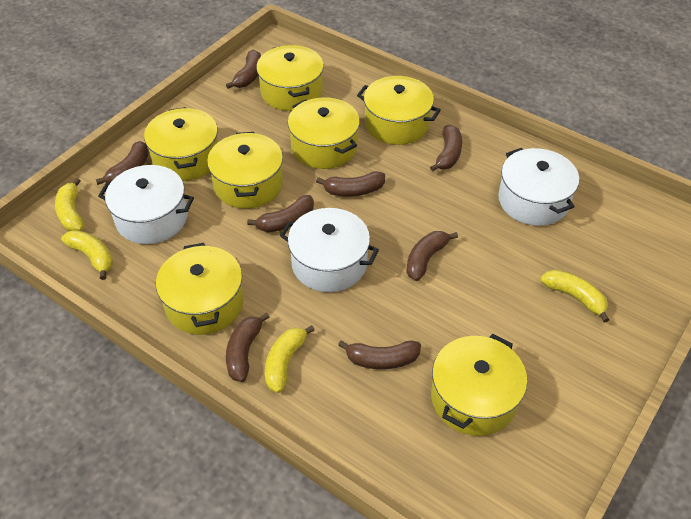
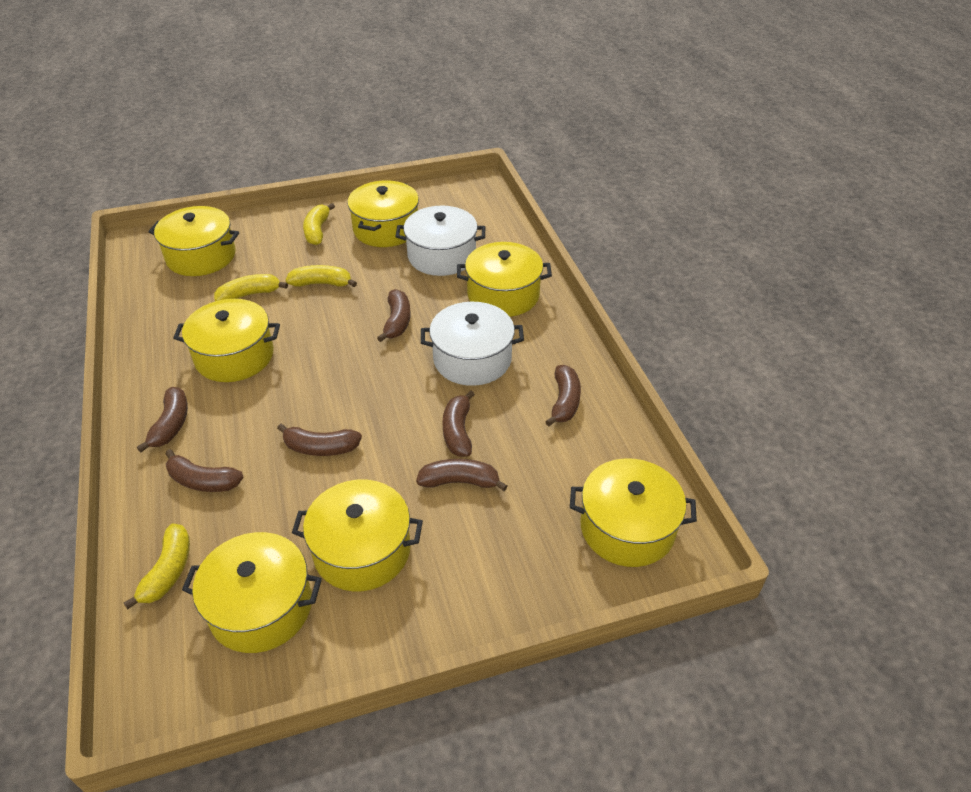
brown banana: 8 -> 7
white pot: 3 -> 2

